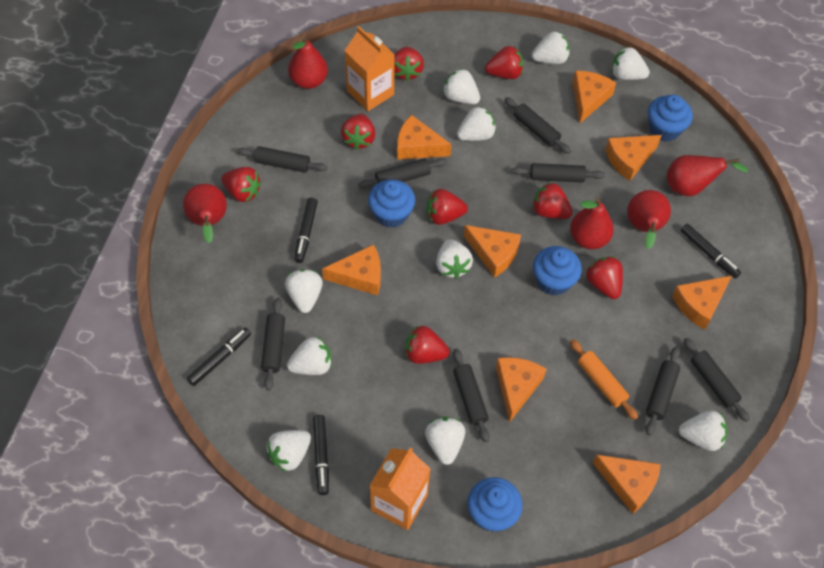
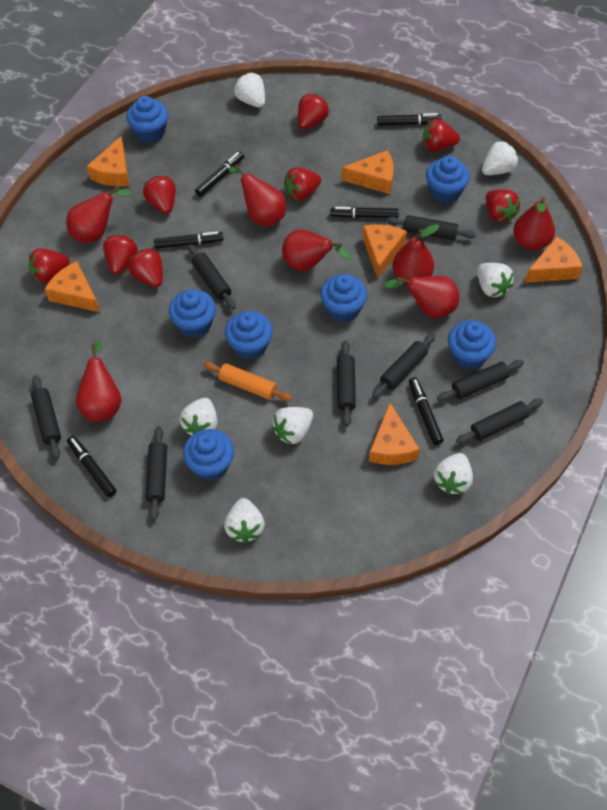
black marker: 4 -> 6
blue cupcake: 4 -> 7
orange carton: 2 -> 0
orange cheese: 8 -> 6
red pear: 5 -> 7
white strawberry: 10 -> 7

